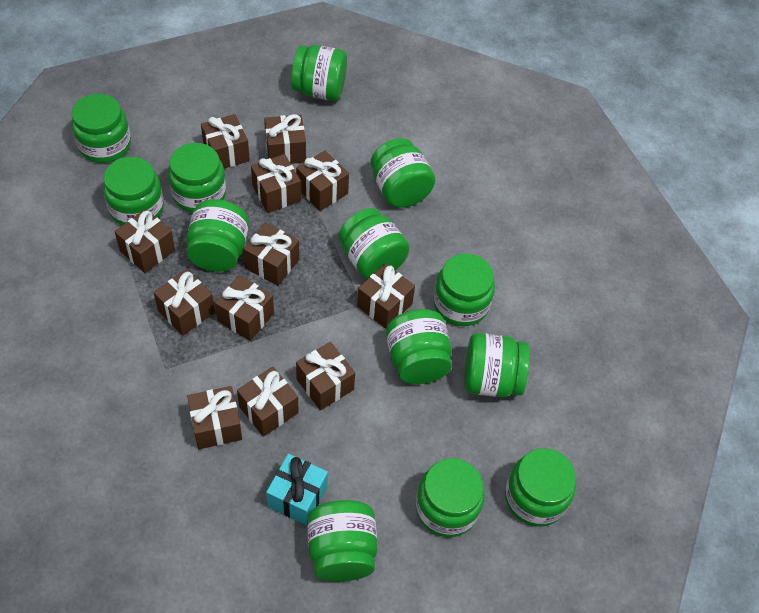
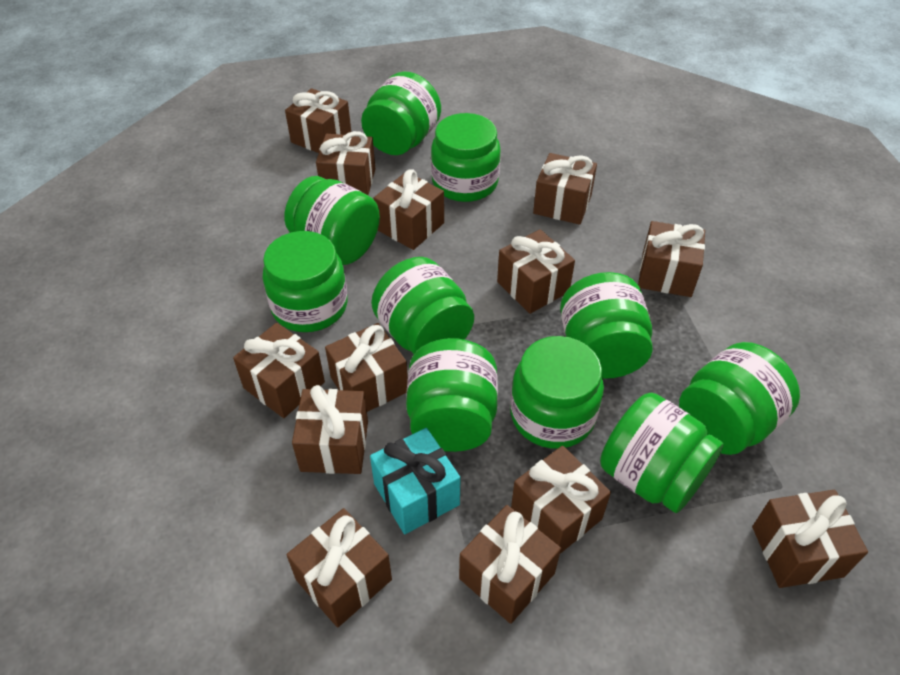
brown gift: 12 -> 13
green jar: 13 -> 10

